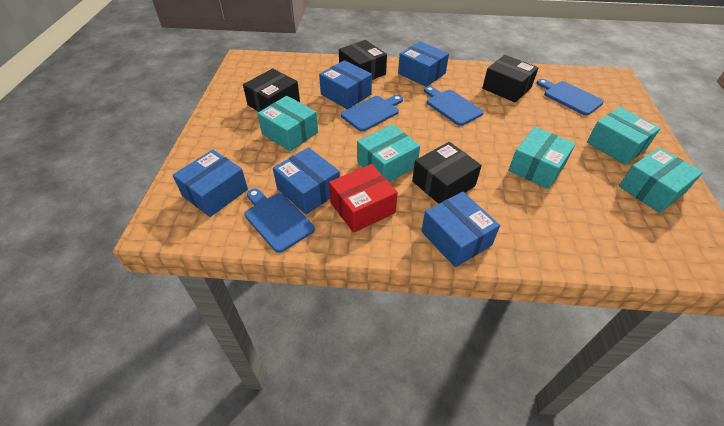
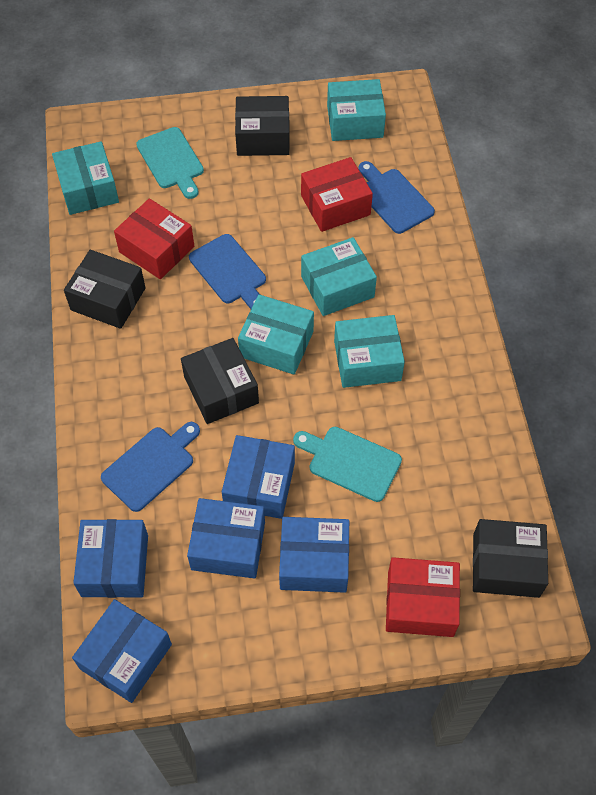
blue cutting board: 4 -> 3
red box: 1 -> 3
turquoise cutting board: 0 -> 2

